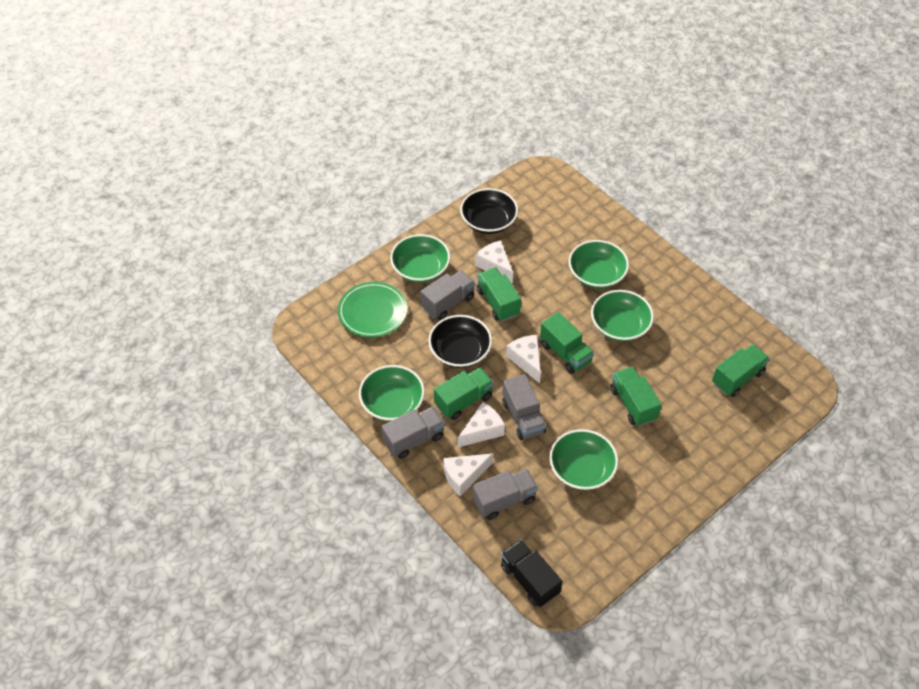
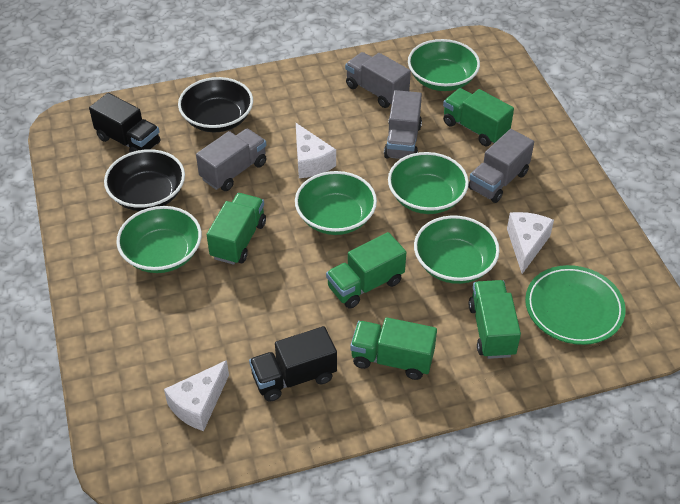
black truck: 1 -> 2
white cheese: 4 -> 3

